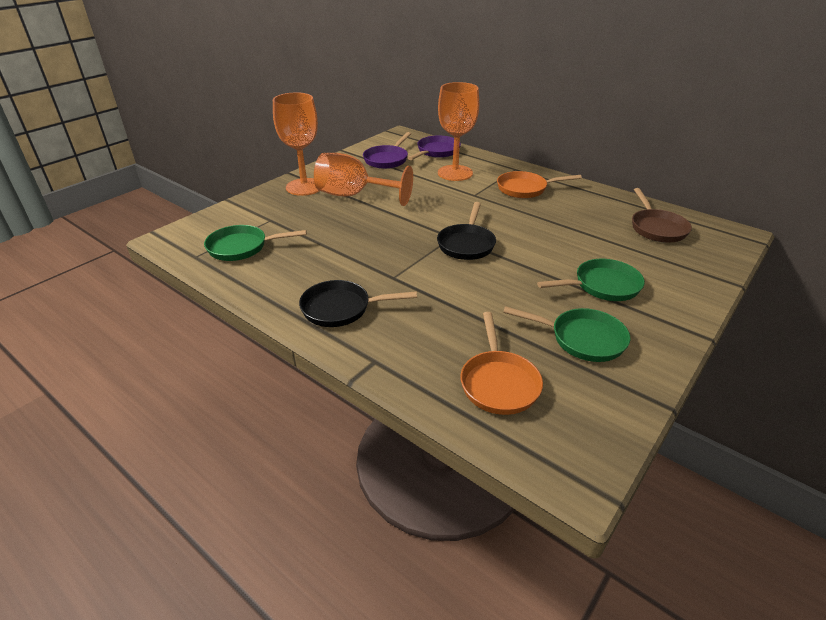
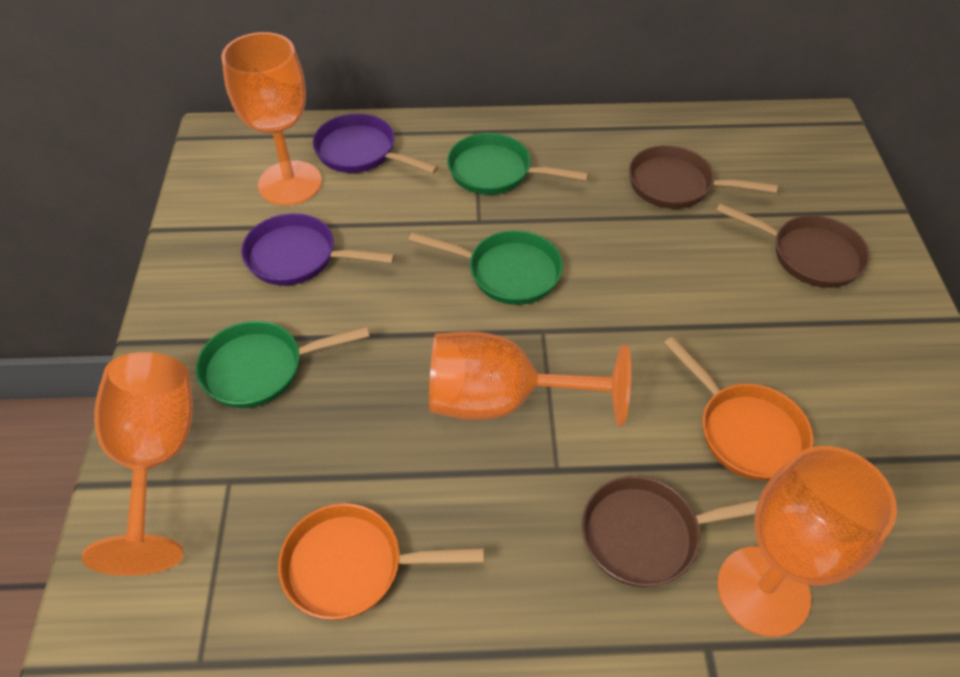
black pan: 2 -> 0
brown pan: 1 -> 3
orange goblet: 3 -> 4

